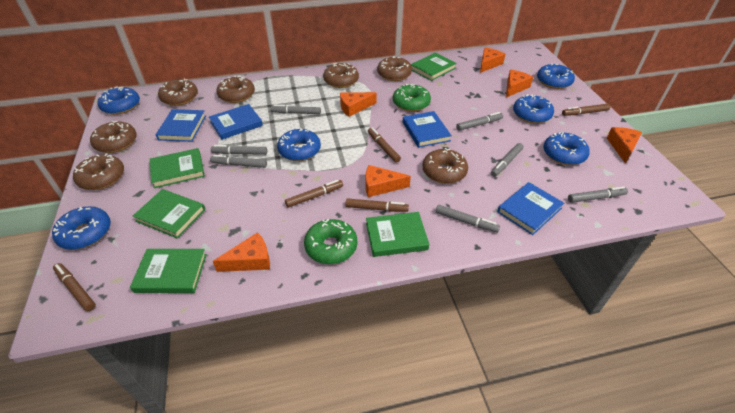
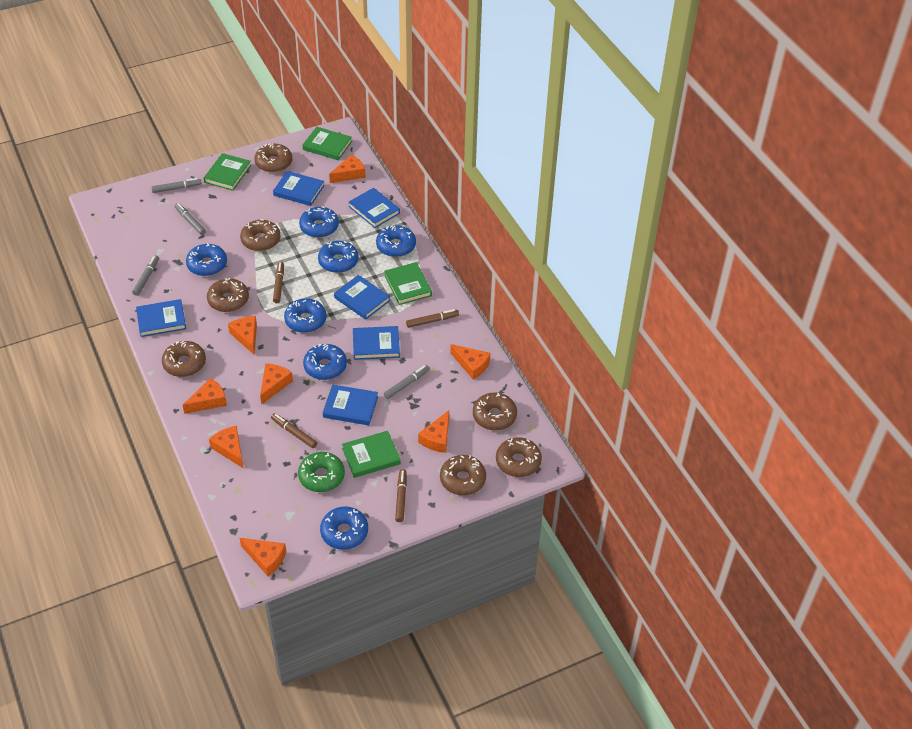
blue book: 4 -> 6
blue donut: 6 -> 7
brown marker: 5 -> 4
green book: 5 -> 4
green donut: 2 -> 1
grey marker: 7 -> 4
orange cheese: 6 -> 8

